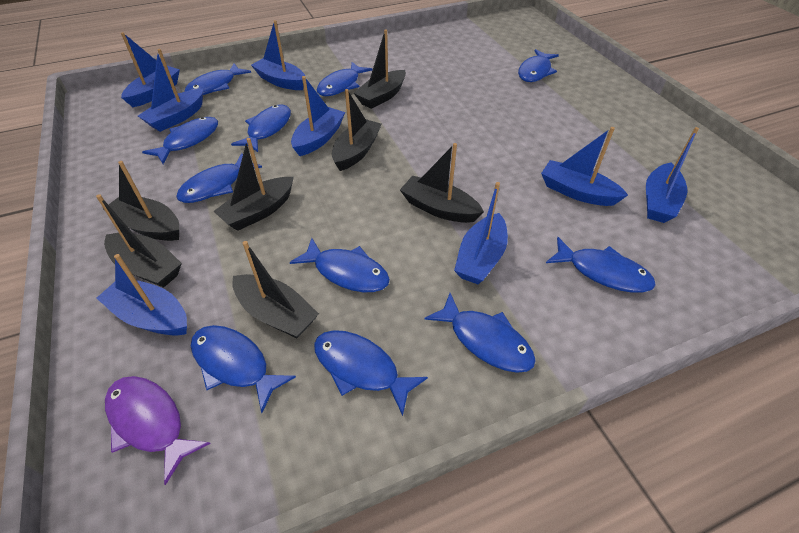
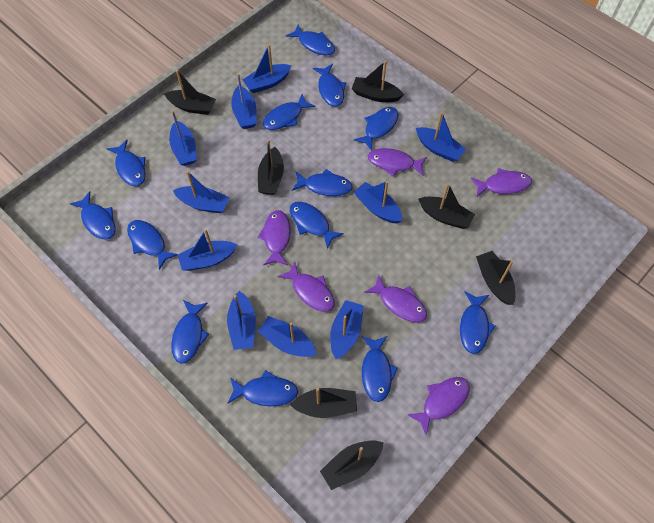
blue boat: 8 -> 10
blue fish: 11 -> 13
purple fish: 1 -> 6

